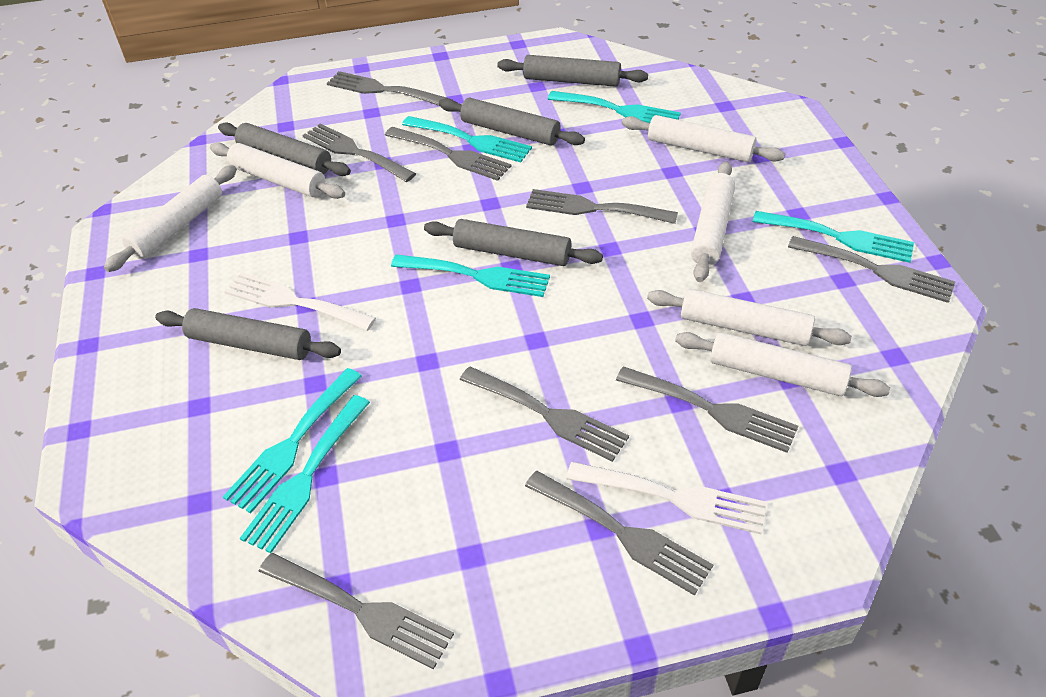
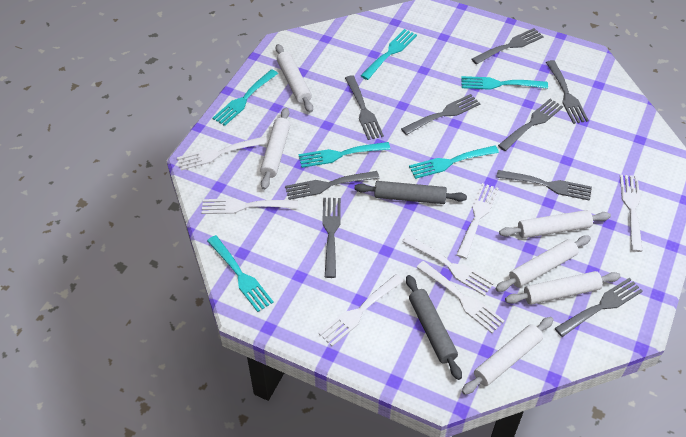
grey rolling pin: 5 -> 2
white fork: 2 -> 7

